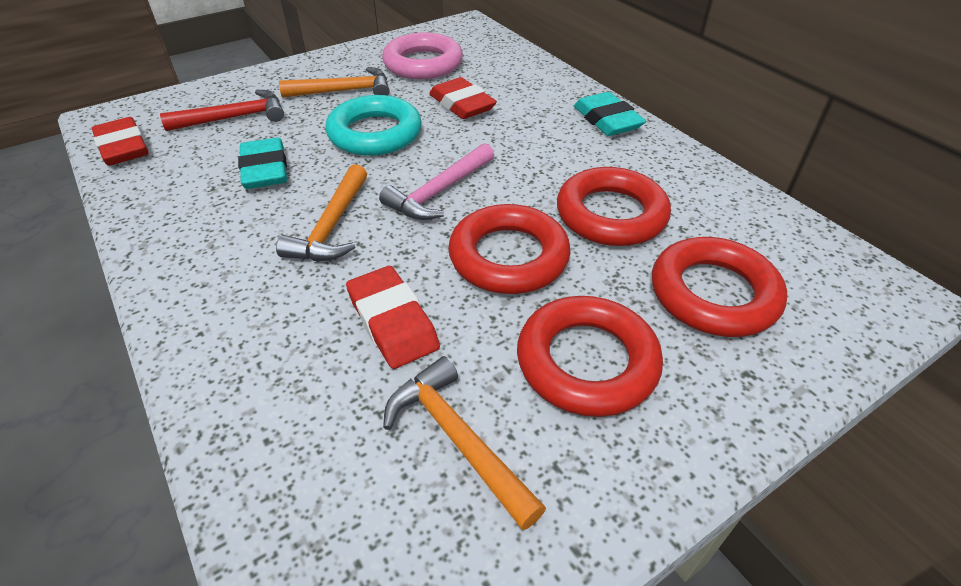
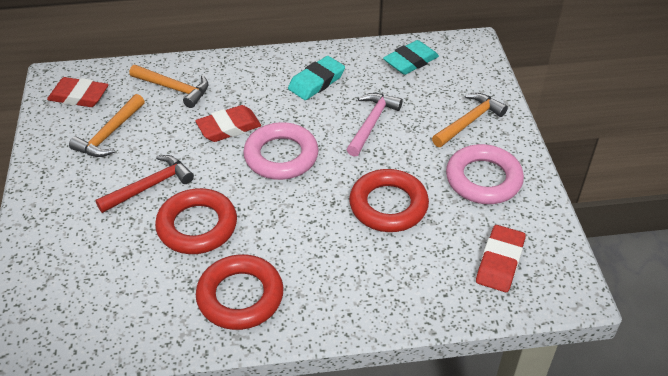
pink ring: 1 -> 2
red ring: 4 -> 3
turquoise ring: 1 -> 0

